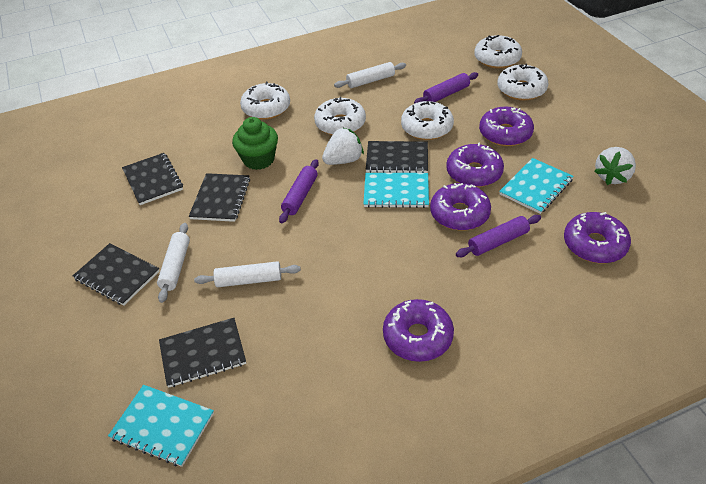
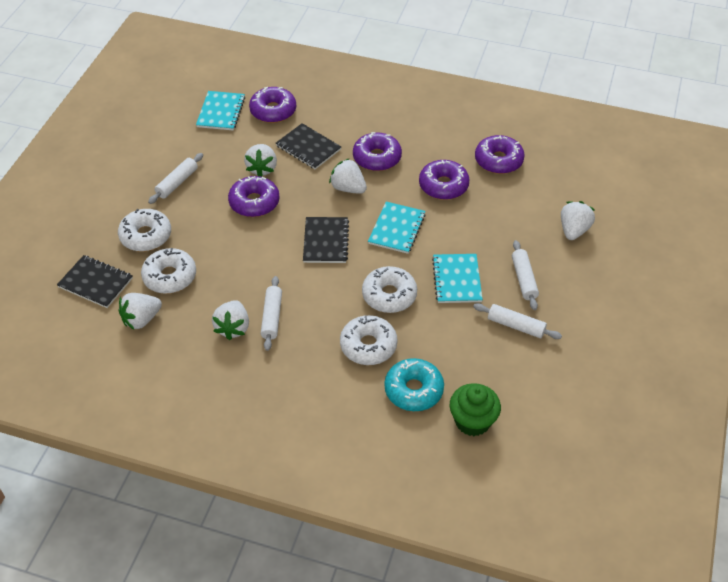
black notebook: 5 -> 3
purple rolling pin: 3 -> 0
turquoise donut: 0 -> 1
white donut: 5 -> 4
white rolling pin: 3 -> 4
white strawberry: 2 -> 5

